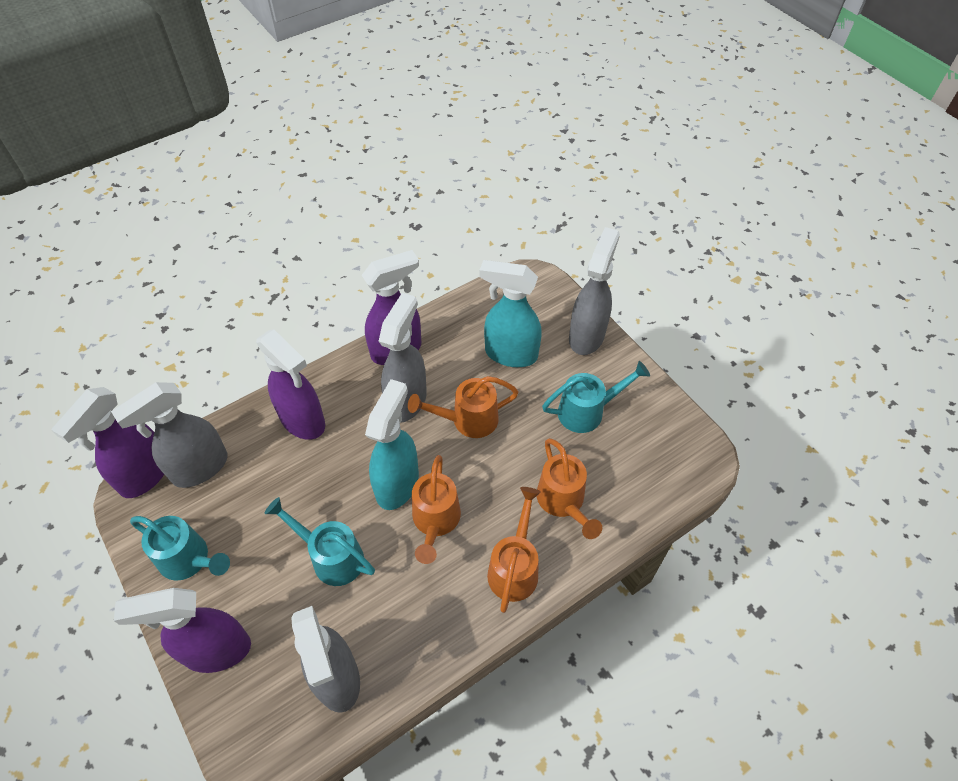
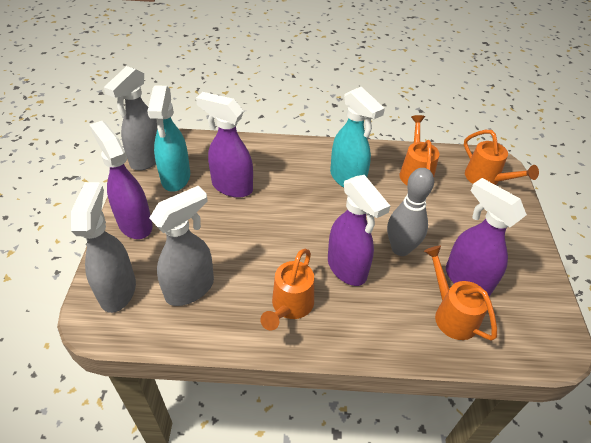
grey bowling pin: 0 -> 1
grey spray bottle: 4 -> 3
turquoise watering can: 3 -> 0

